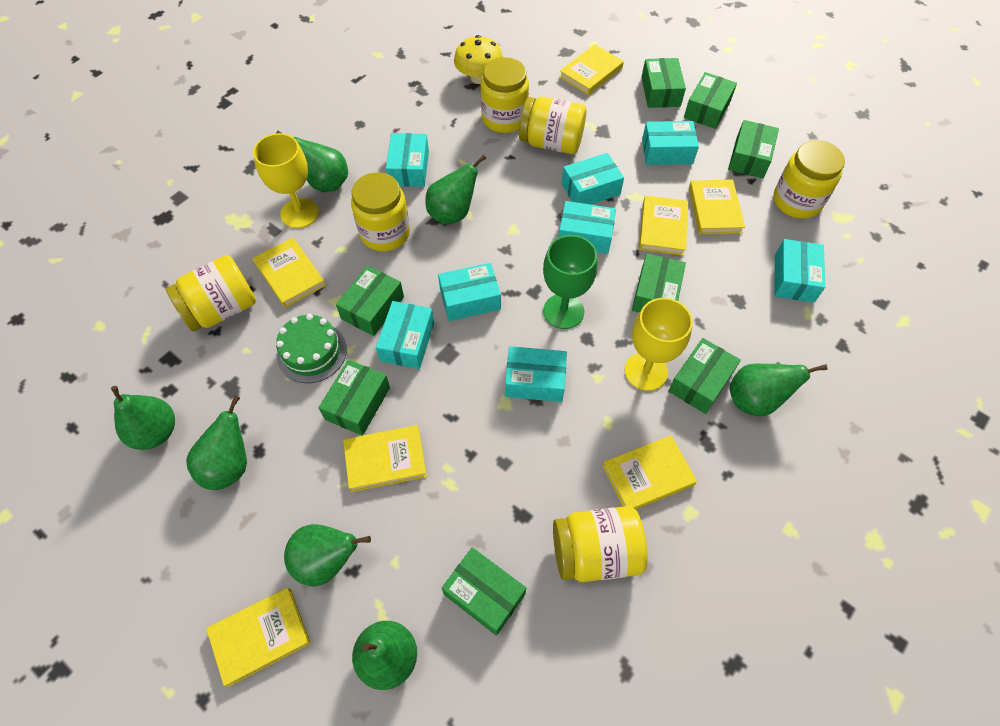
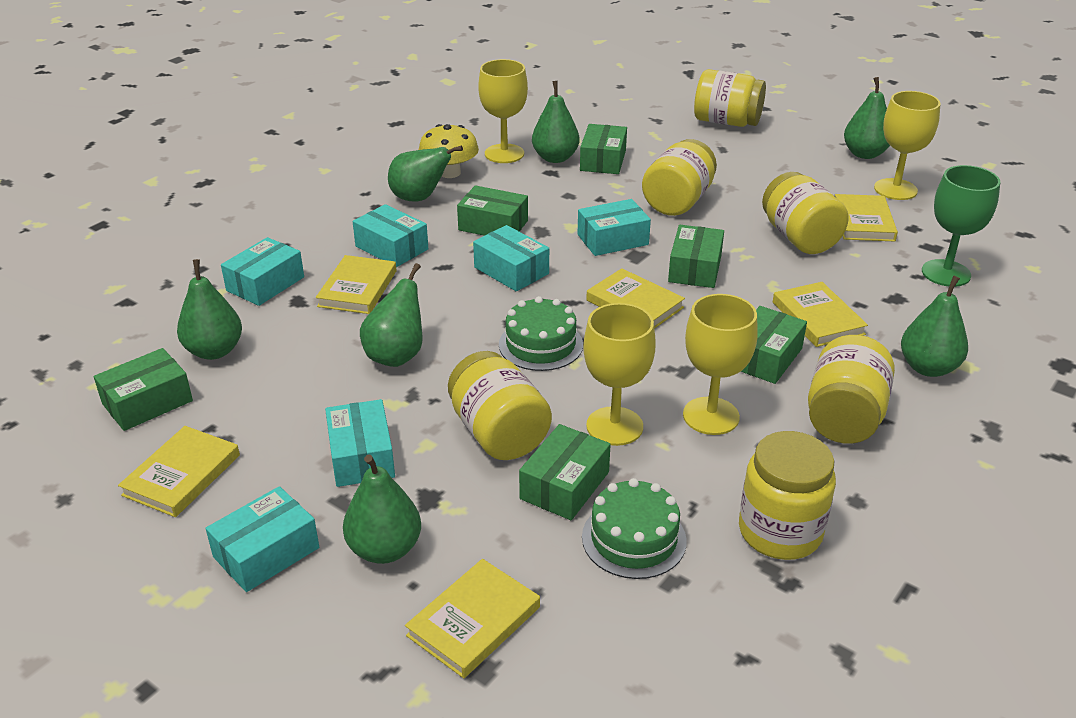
green box: 8 -> 6
green cake: 1 -> 2
turquoise box: 8 -> 6
yellow book: 7 -> 6
yellow goblet: 2 -> 4

